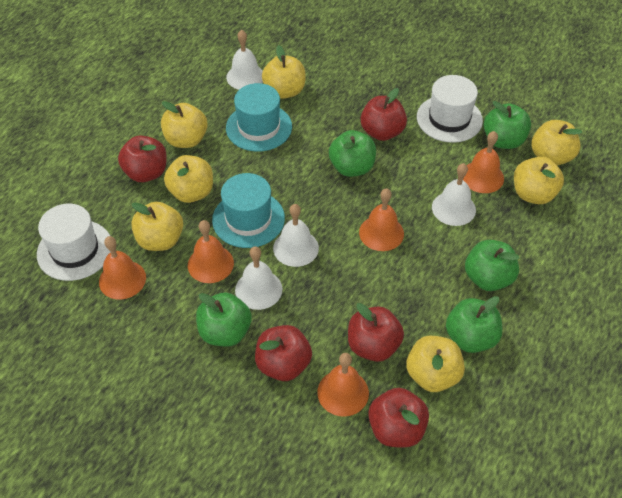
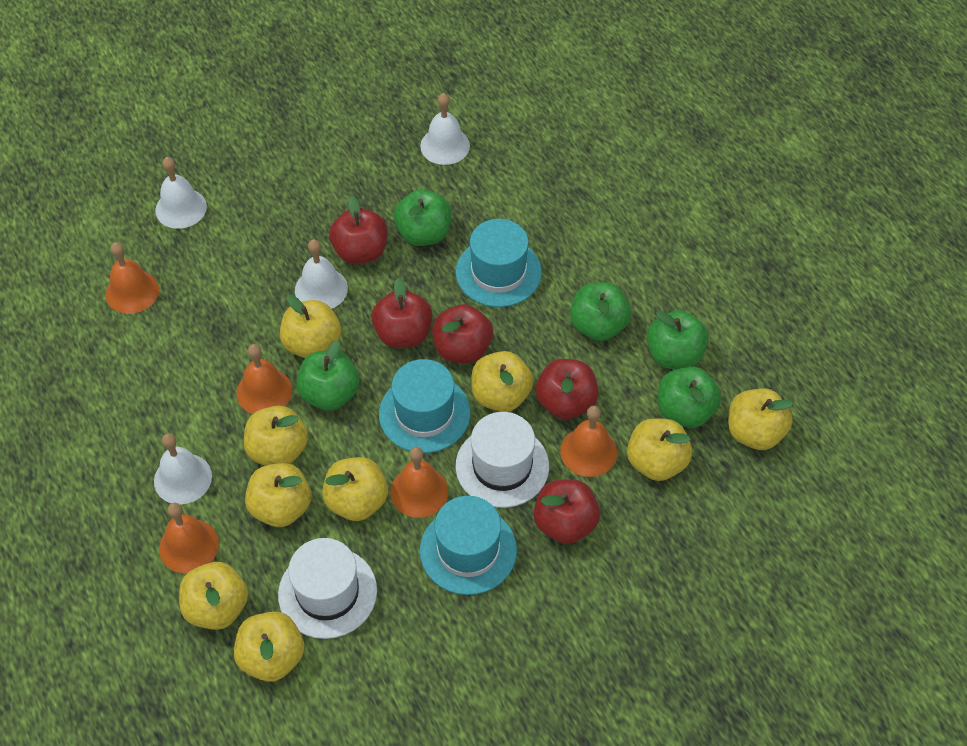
turquoise hat: 2 -> 3
yellow apple: 7 -> 9

